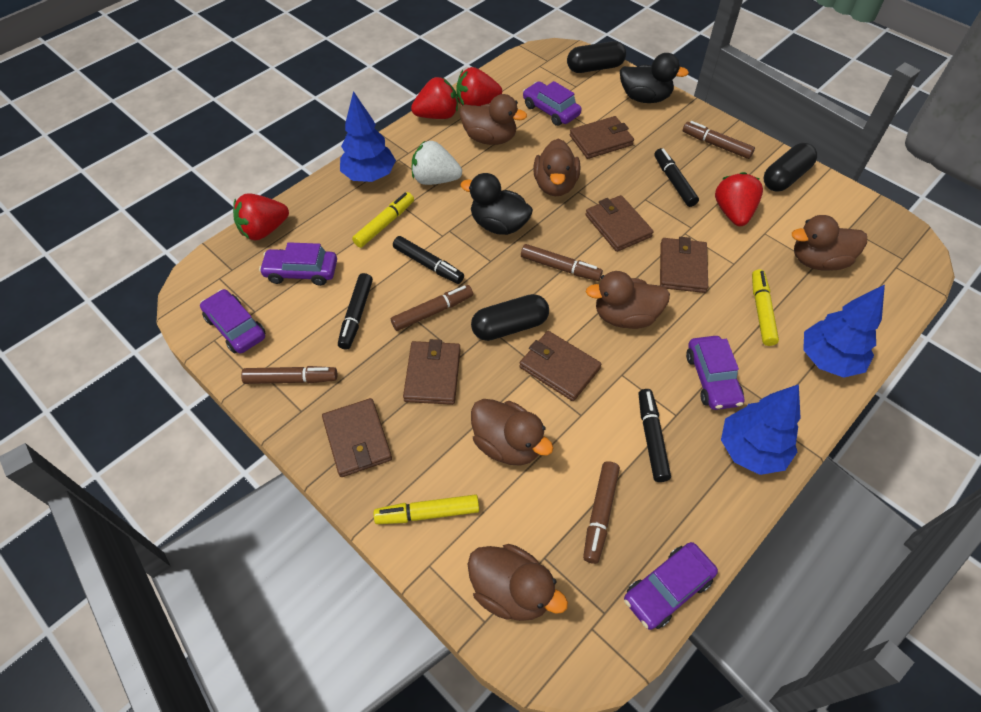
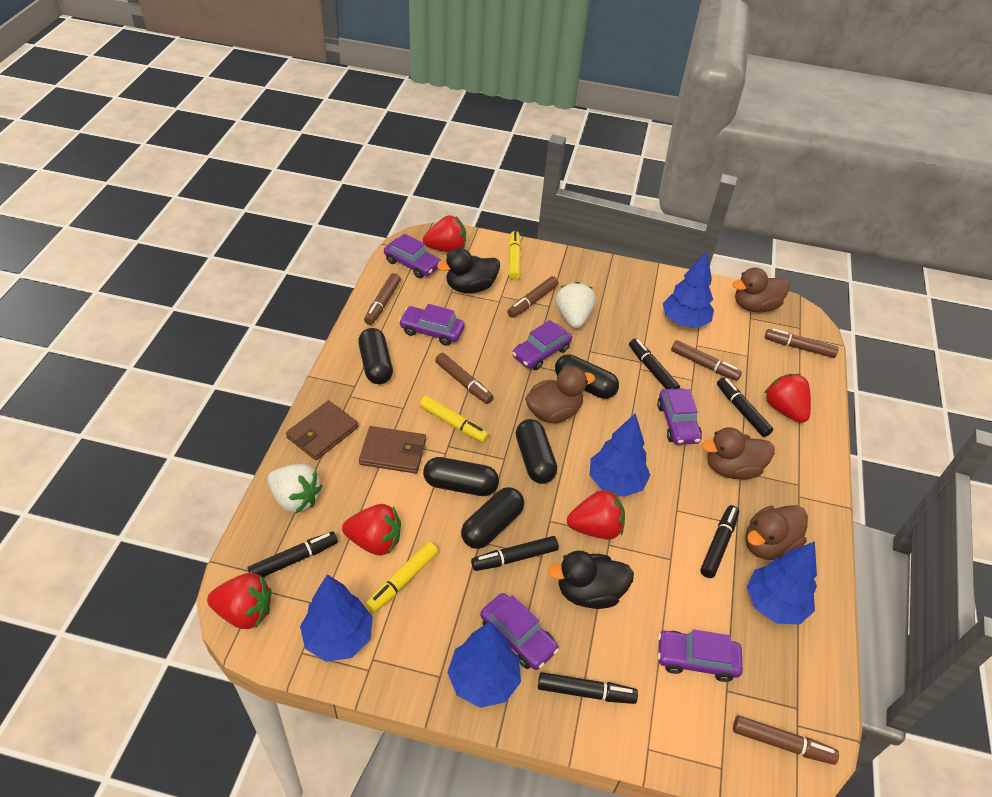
black capsule: 3 -> 5
black marker: 4 -> 6
blue tree: 3 -> 5
brown duck: 6 -> 4
brown marker: 5 -> 6
brown wallet: 6 -> 2
purple car: 5 -> 6
red strawberry: 4 -> 5
white strawberry: 1 -> 2

